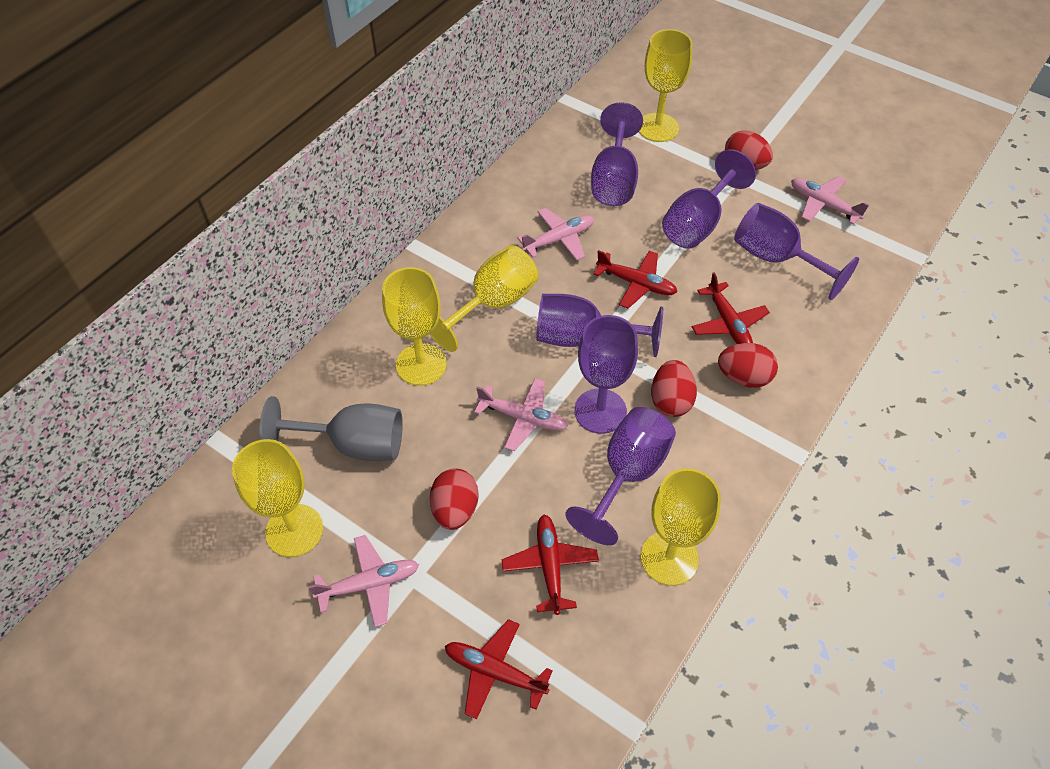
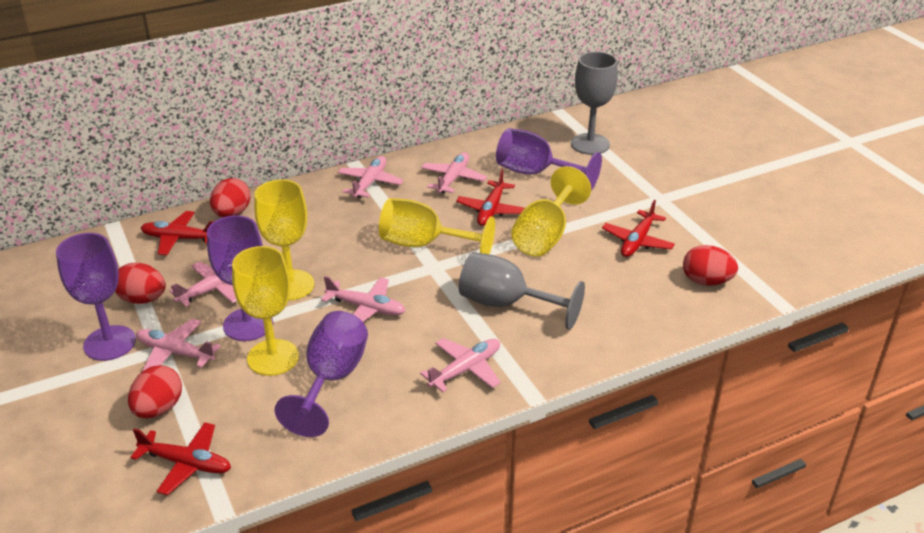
grey goblet: 1 -> 2
pink plane: 4 -> 6
purple goblet: 6 -> 4
yellow goblet: 5 -> 4

